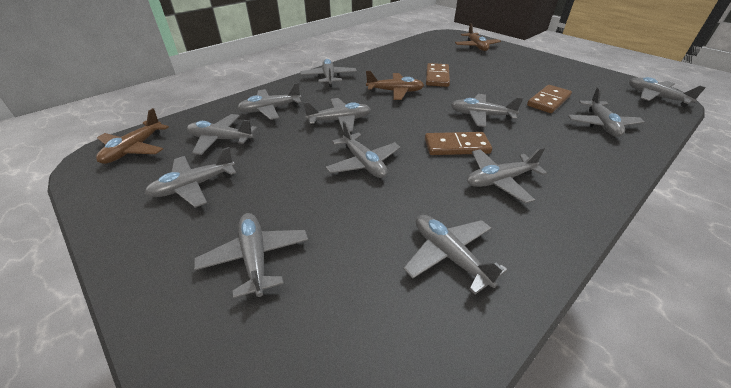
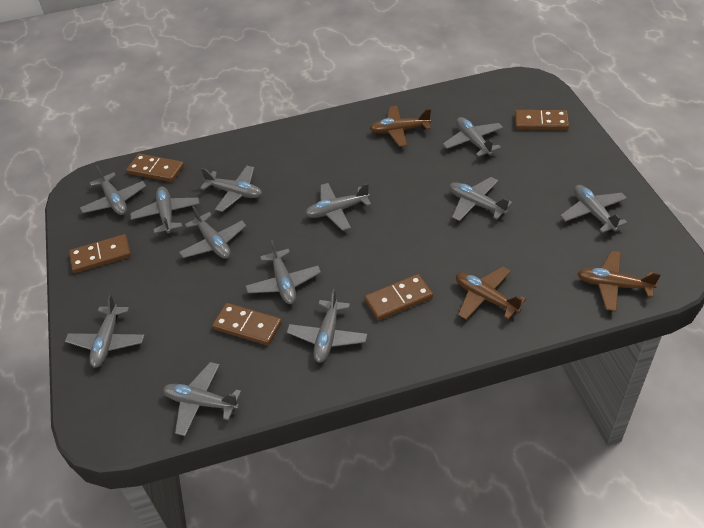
brown domino: 3 -> 5

